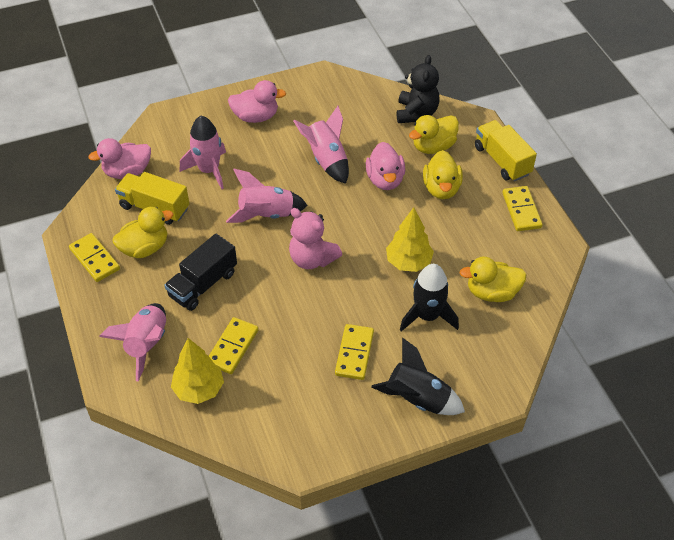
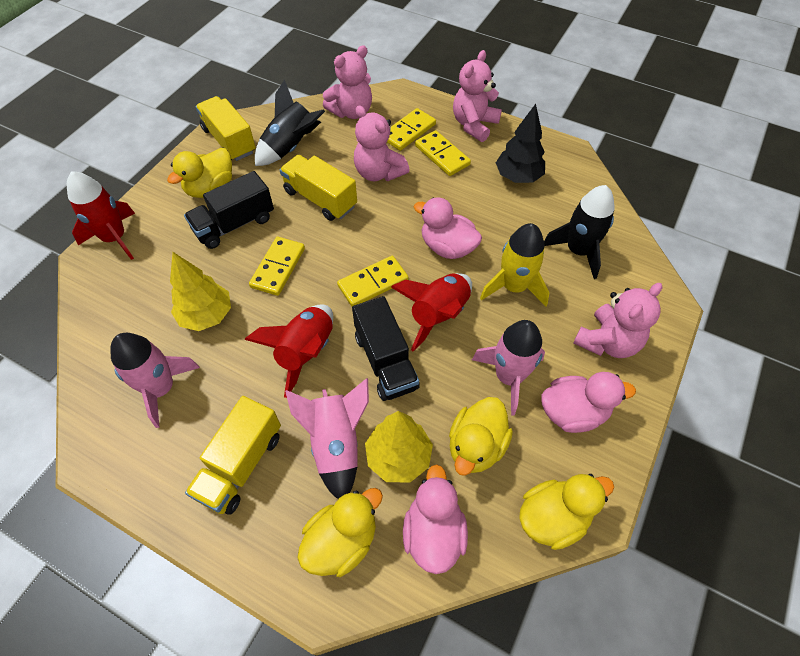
black teddy bear: 1 -> 0
black tree: 0 -> 1
black truck: 1 -> 2
pink rocket: 4 -> 3
pink teddy bear: 1 -> 4
red rocket: 0 -> 3
yellow rocket: 0 -> 1
yellow truck: 2 -> 3

